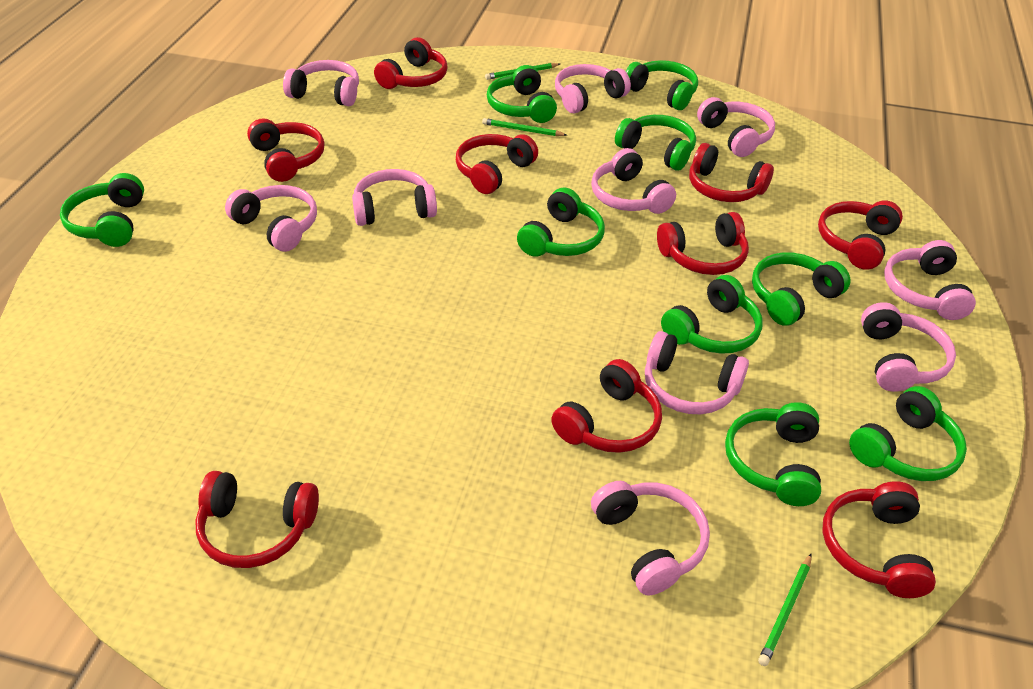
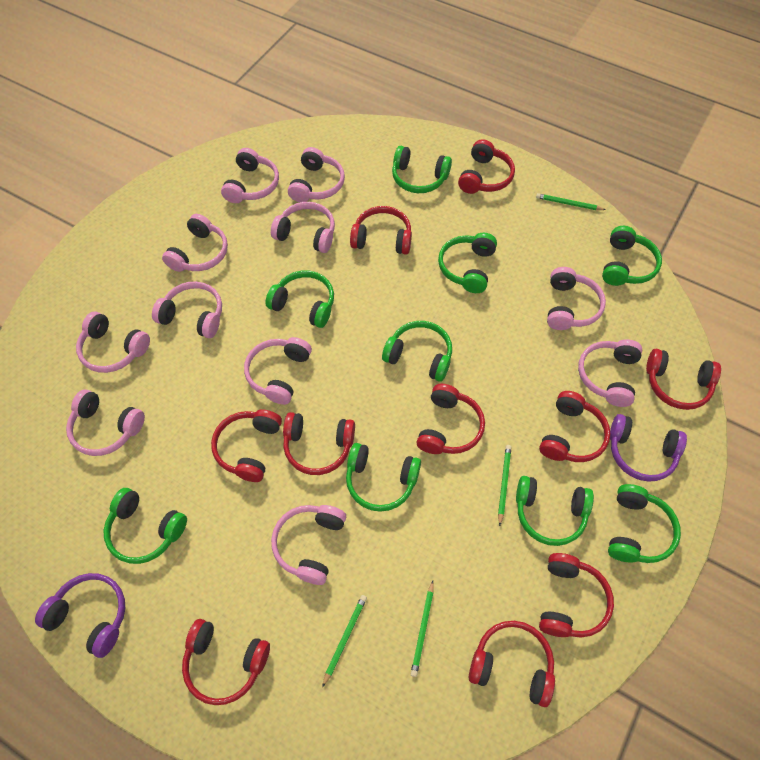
green pencil: 3 -> 4
pink headphones: 10 -> 11
purple headphones: 0 -> 2
red headphones: 9 -> 10

